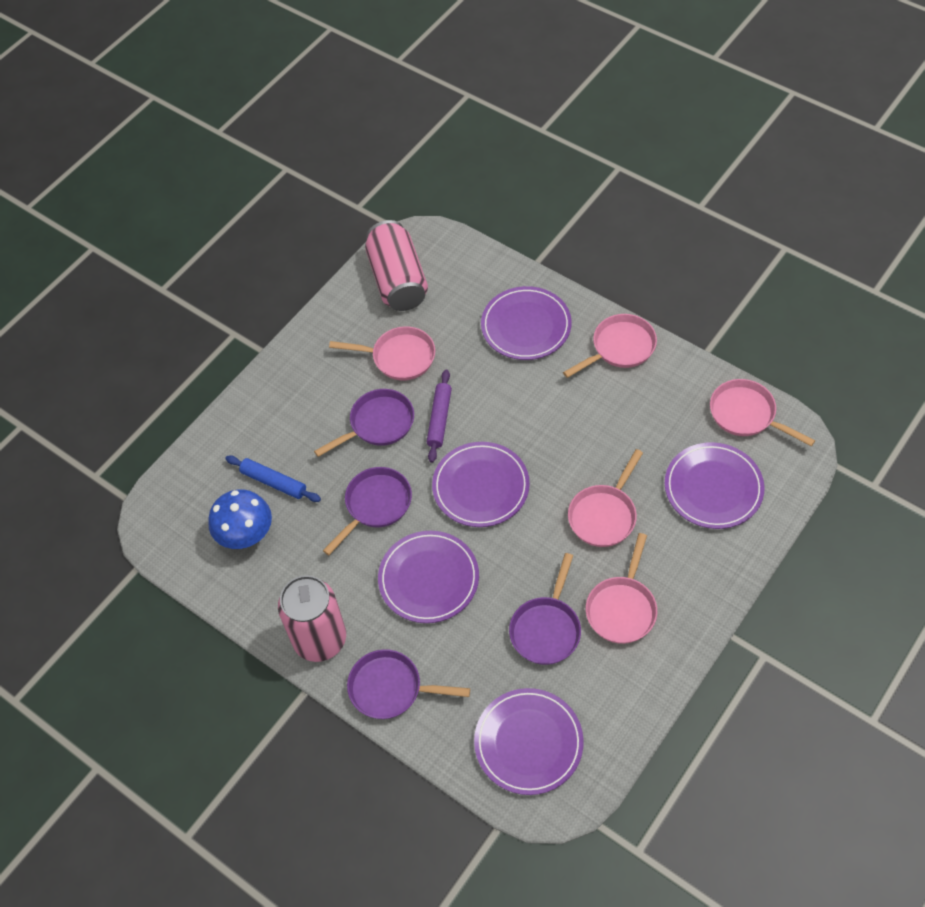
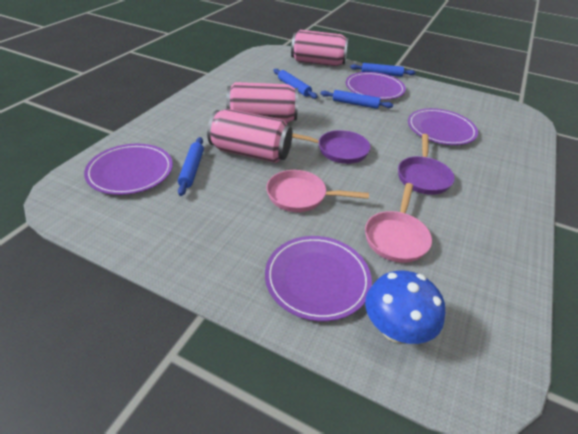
blue rolling pin: 1 -> 4
pink can: 2 -> 3
pink pan: 5 -> 2
purple pan: 4 -> 2
purple plate: 5 -> 4
purple rolling pin: 1 -> 0

